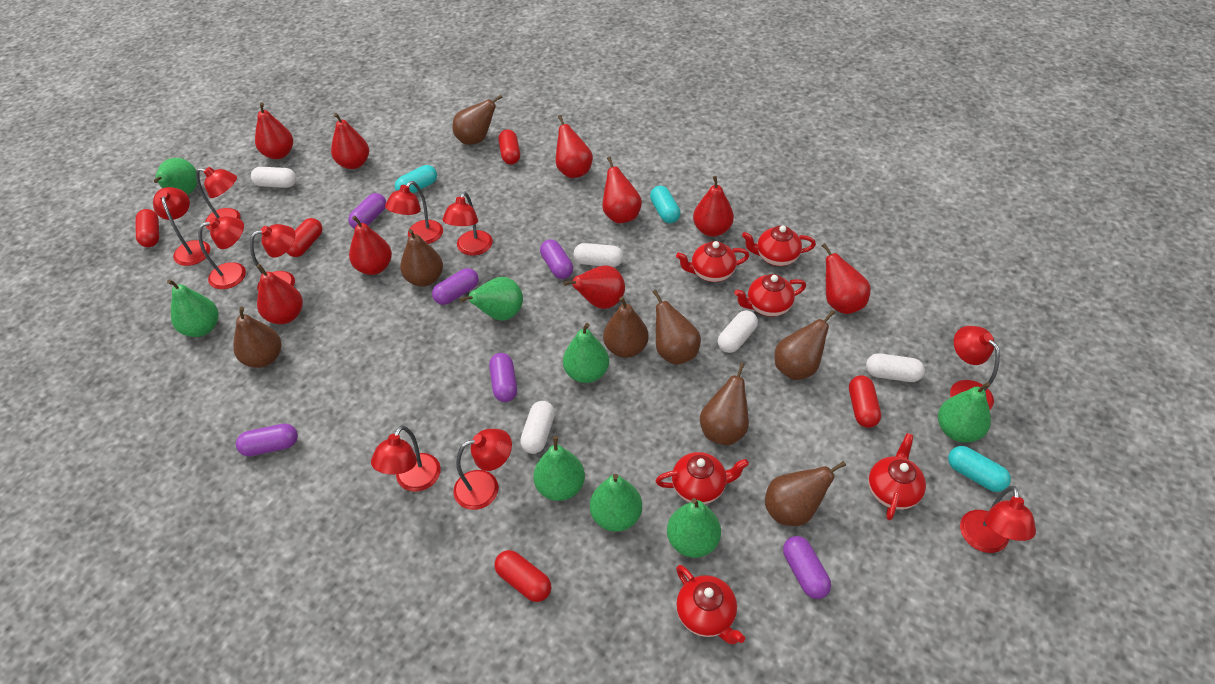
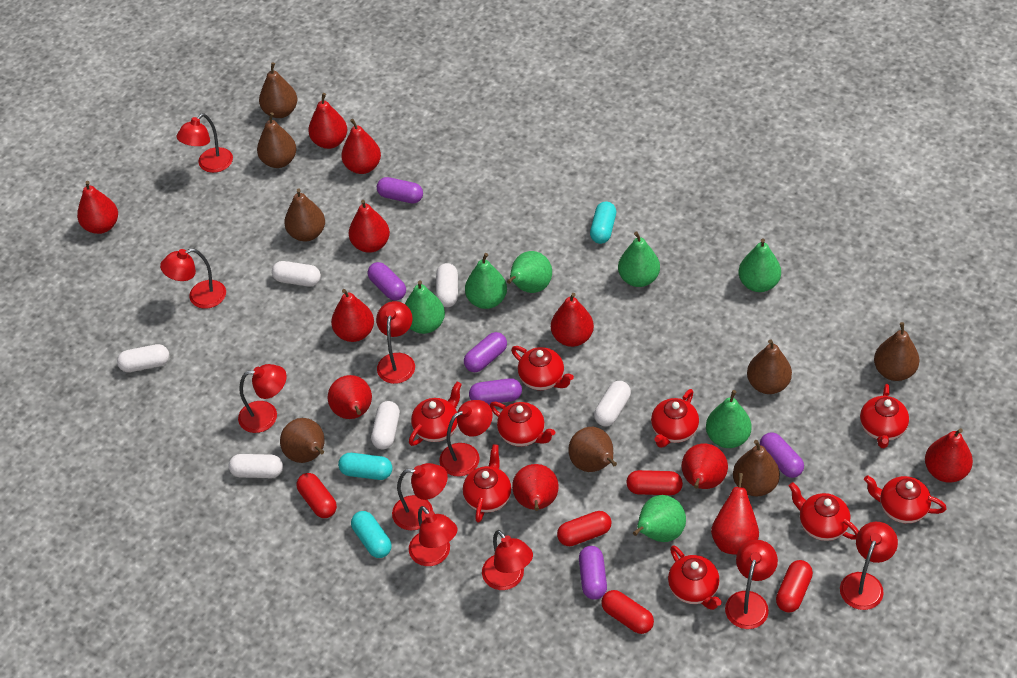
green pear: 8 -> 7
red pear: 9 -> 11
red teapot: 6 -> 9
white capsule: 5 -> 6

